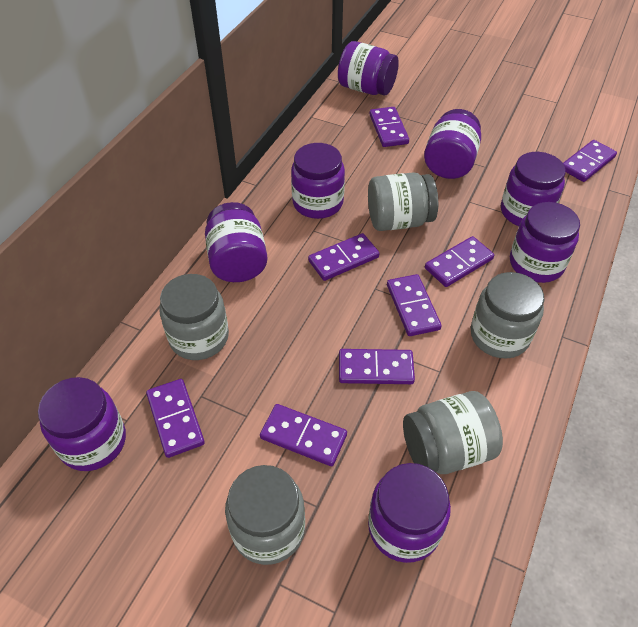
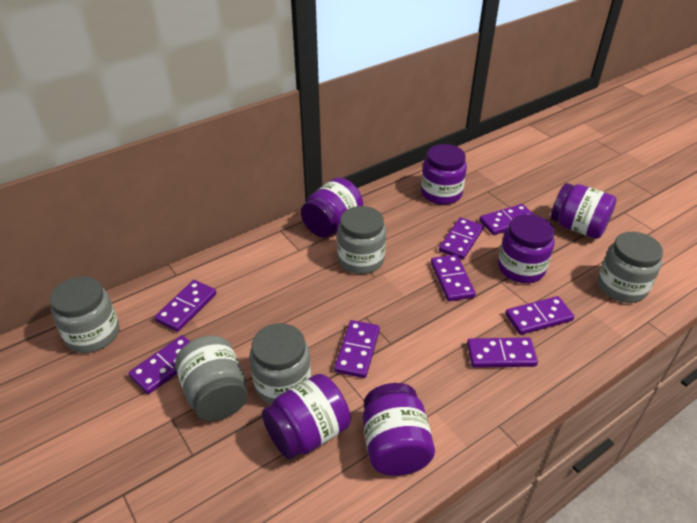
purple jar: 8 -> 6

